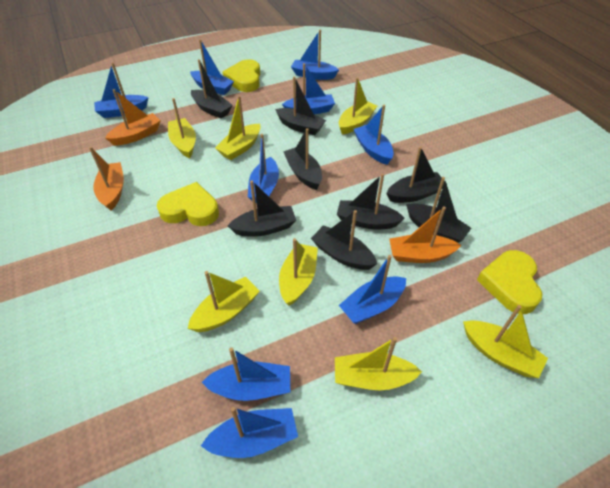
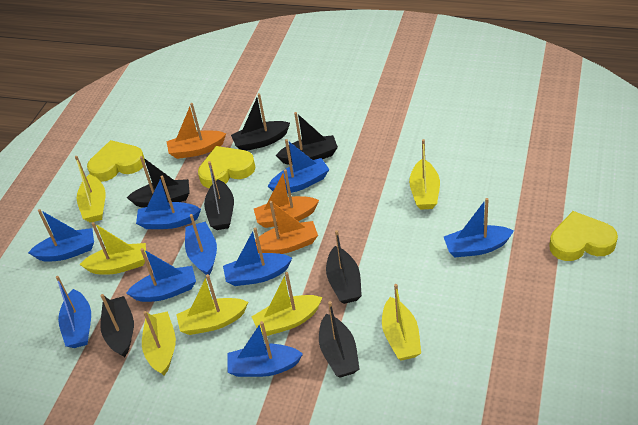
black boat: 8 -> 7

